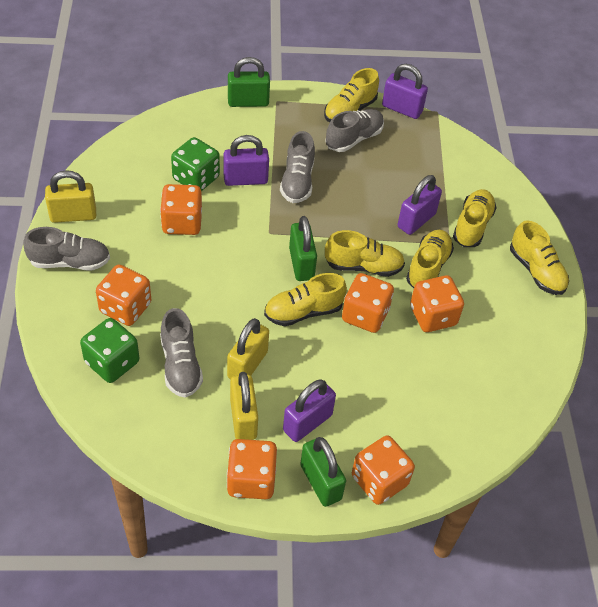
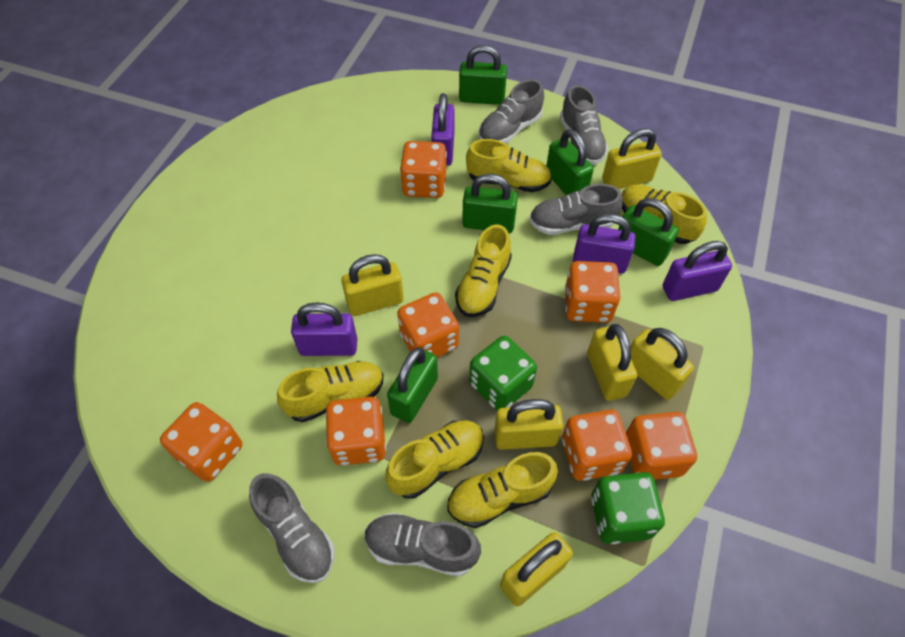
green padlock: 3 -> 5
grey shoe: 4 -> 5
orange dice: 6 -> 7
yellow padlock: 3 -> 6

